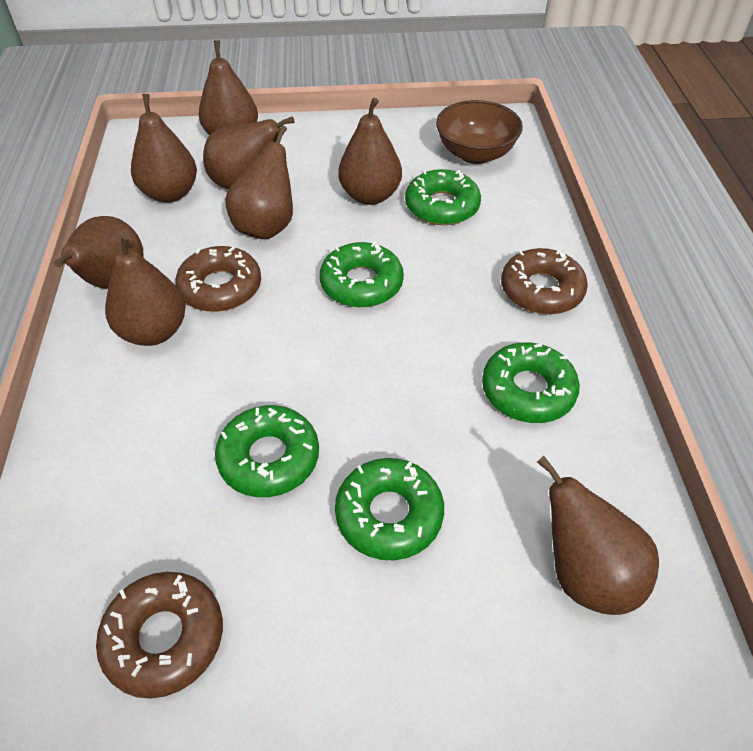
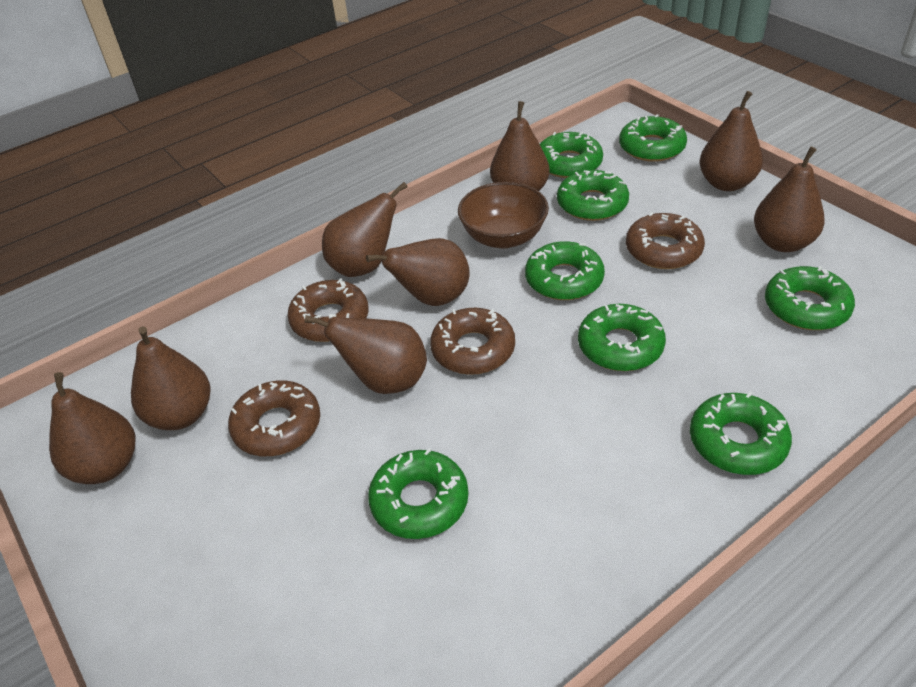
brown donut: 3 -> 4
green donut: 5 -> 8

